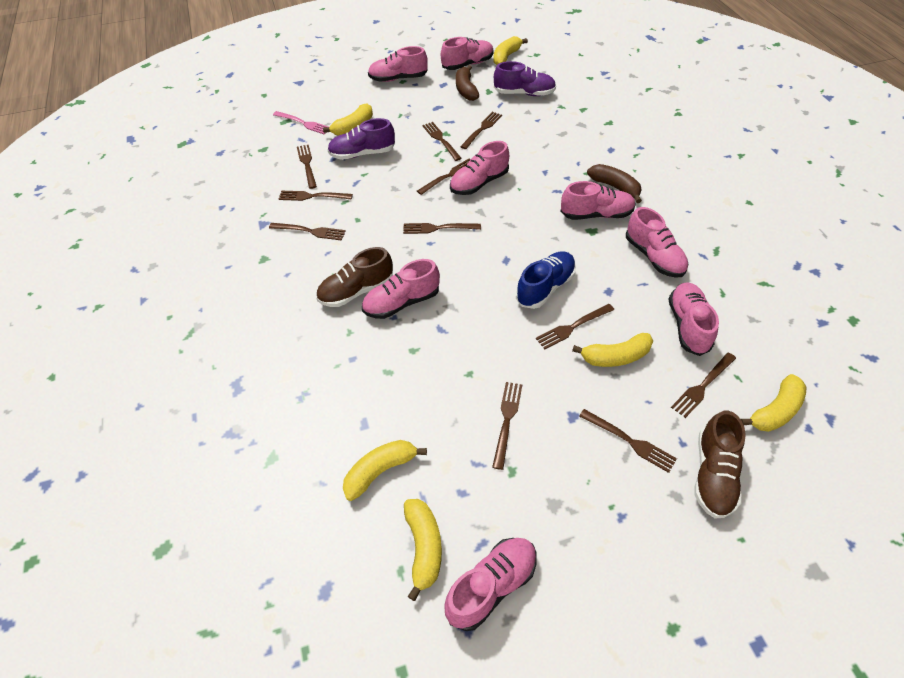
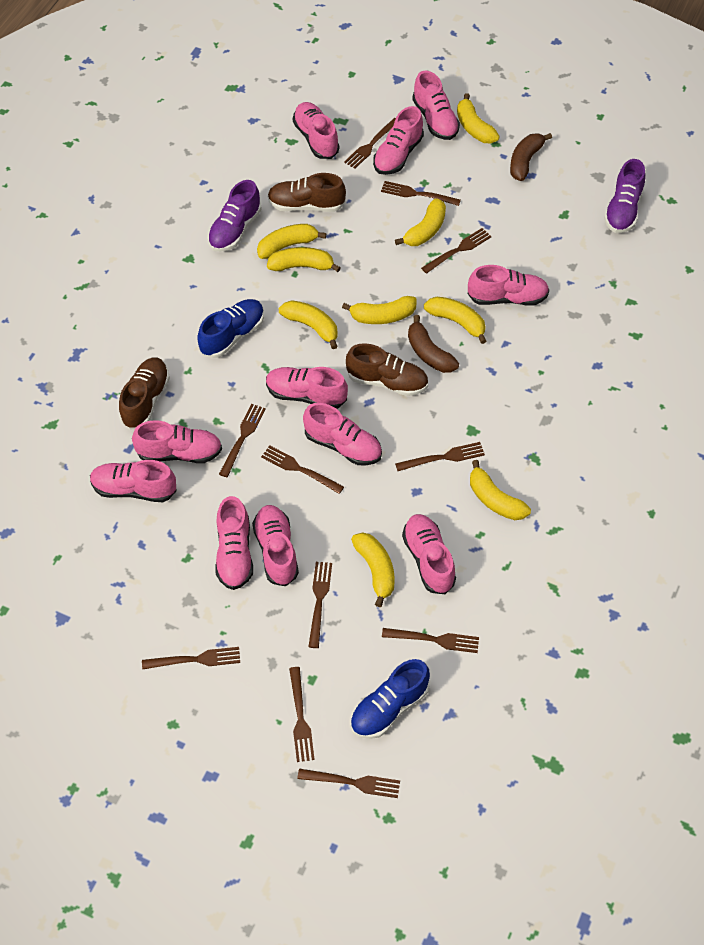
blue shoe: 1 -> 2
brown shoe: 2 -> 3
pink fork: 1 -> 0
pink shoe: 8 -> 11
yellow banana: 6 -> 9

